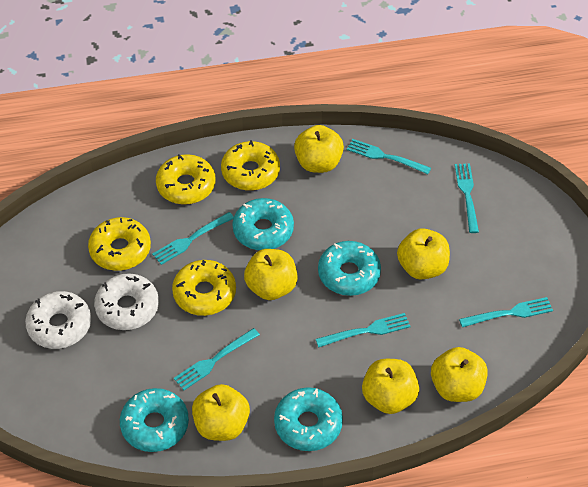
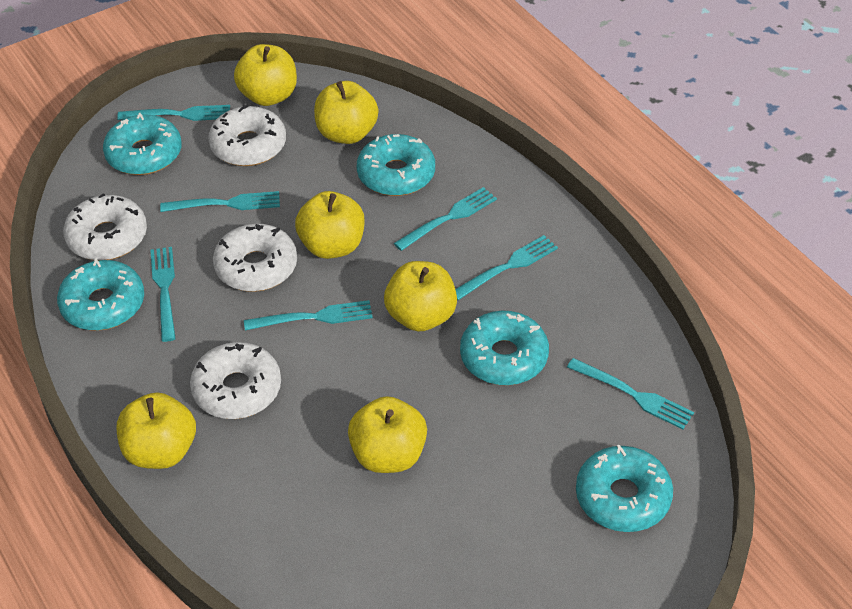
turquoise donut: 4 -> 5
turquoise fork: 6 -> 7
white donut: 2 -> 4
yellow donut: 4 -> 0

